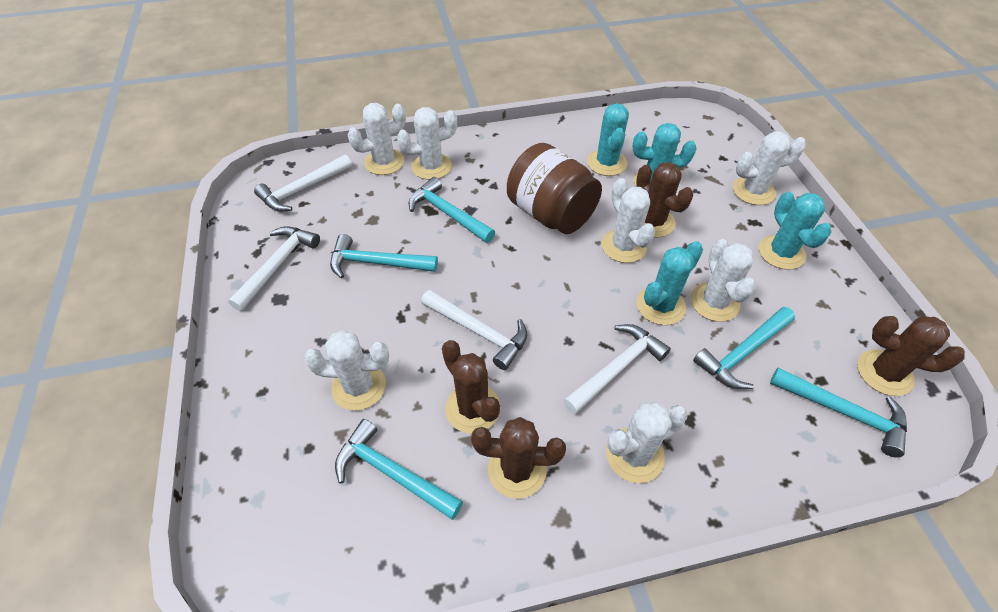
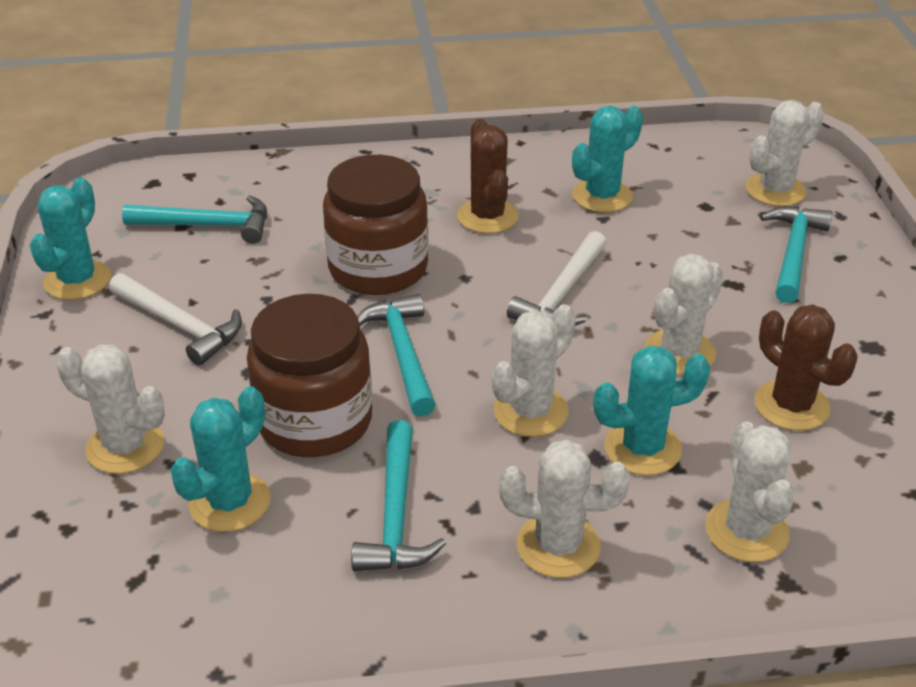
brown cactus: 4 -> 2
brown jar: 1 -> 2
turquoise hammer: 5 -> 4
white cactus: 7 -> 6
white hammer: 4 -> 2

